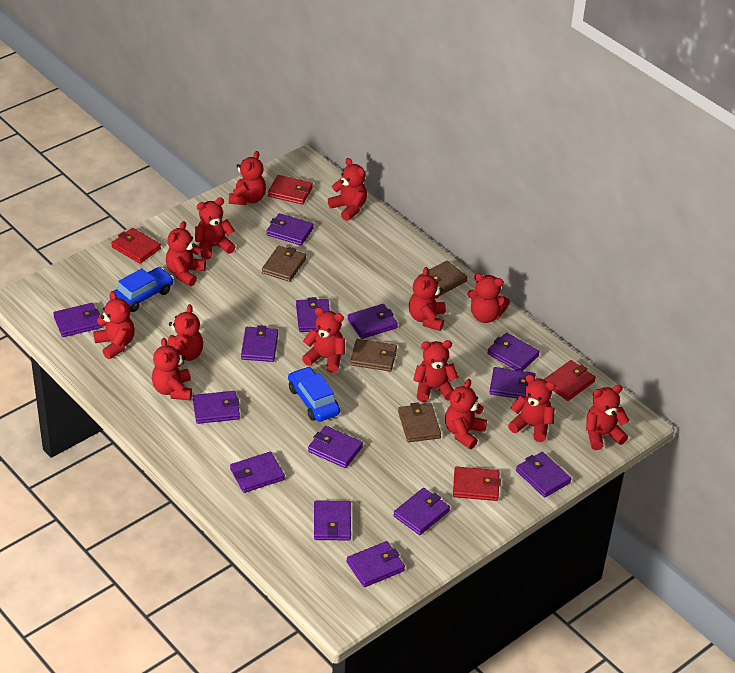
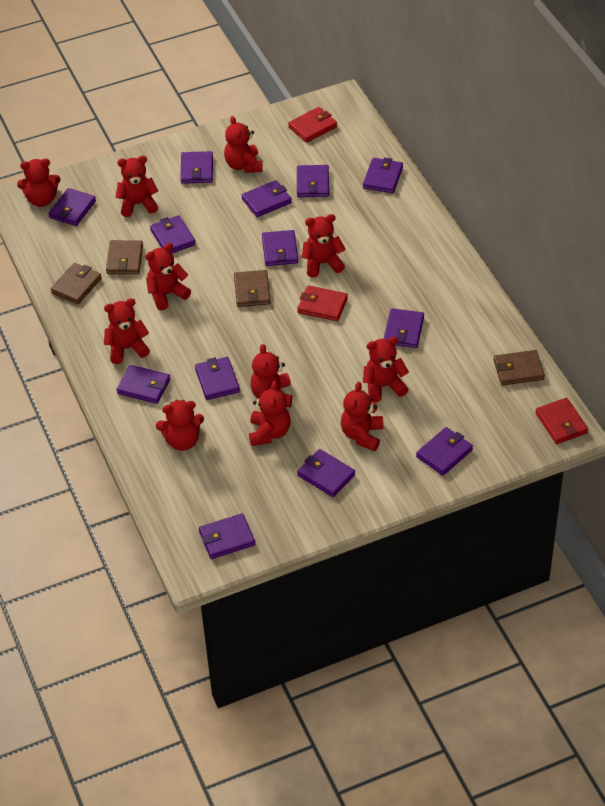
blue car: 2 -> 0
purple wallet: 14 -> 13
red teddy bear: 14 -> 11
red wallet: 4 -> 3

